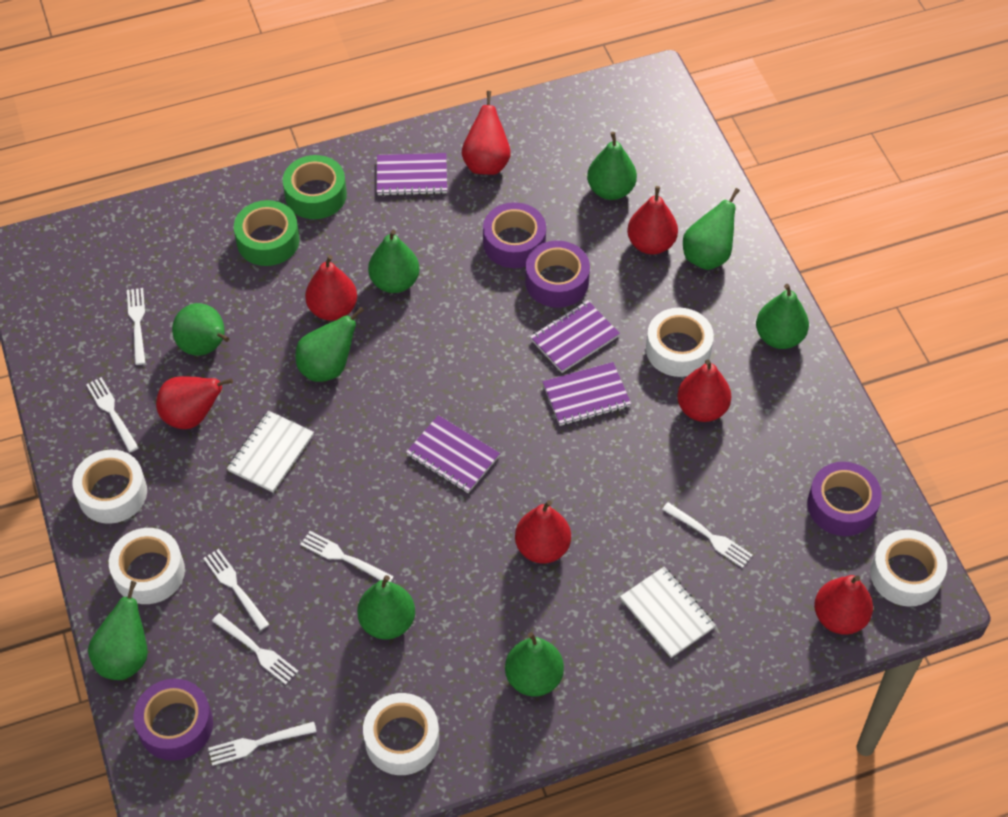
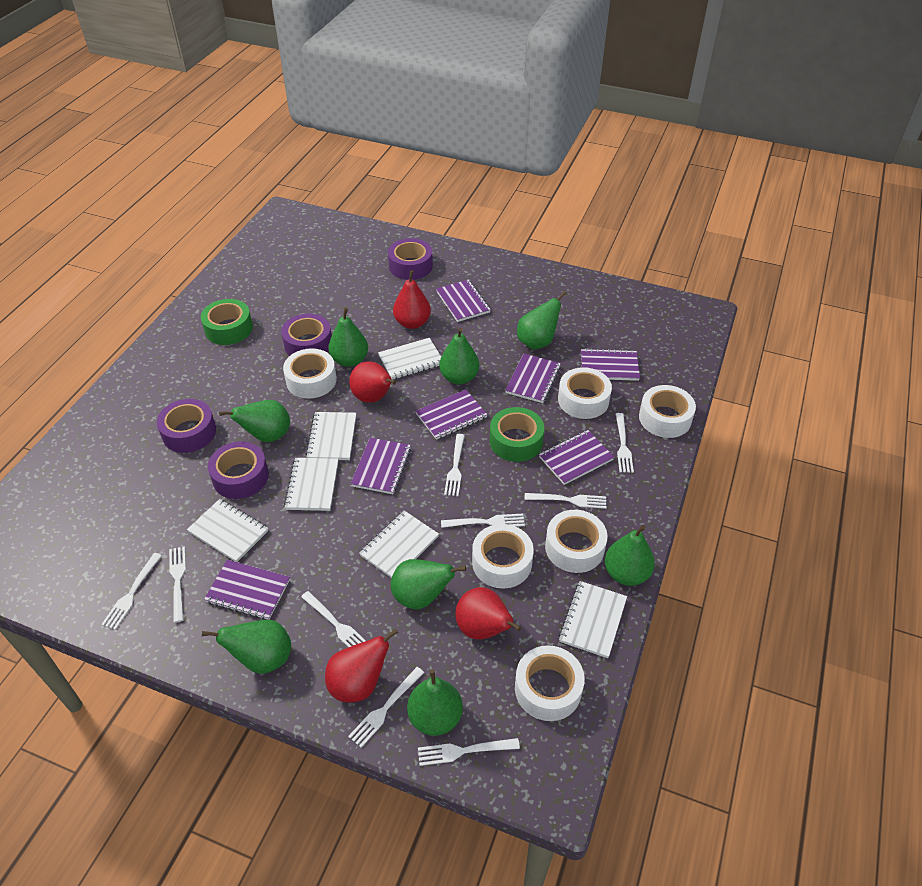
green pear: 9 -> 8
purple notebook: 4 -> 7
red pear: 7 -> 4
white fork: 7 -> 9
white notebook: 2 -> 6
white tape: 5 -> 6

